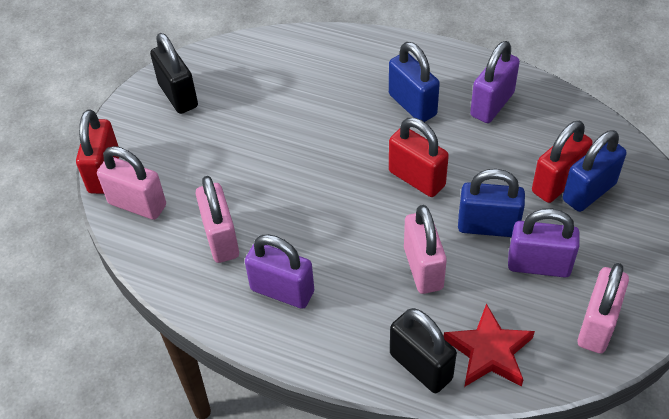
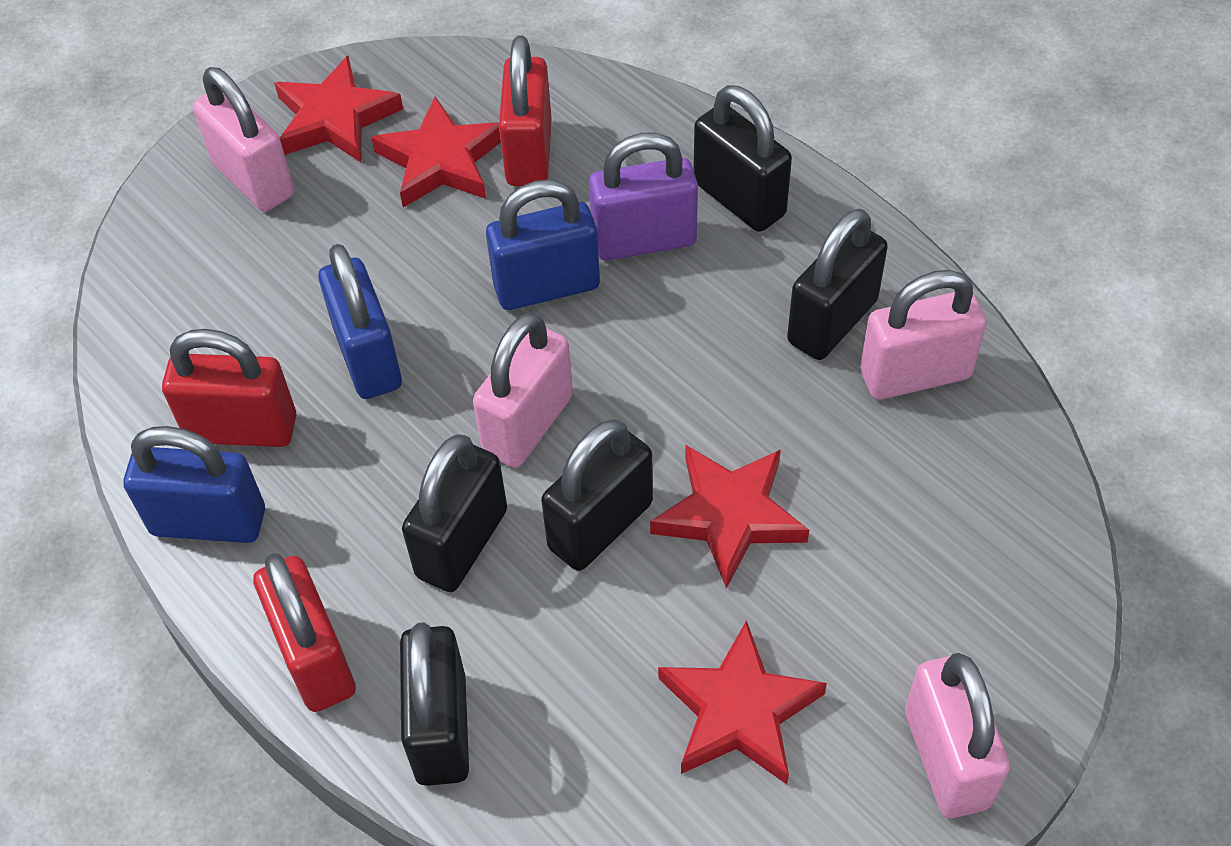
black padlock: 2 -> 5
purple padlock: 3 -> 1
red star: 1 -> 4

